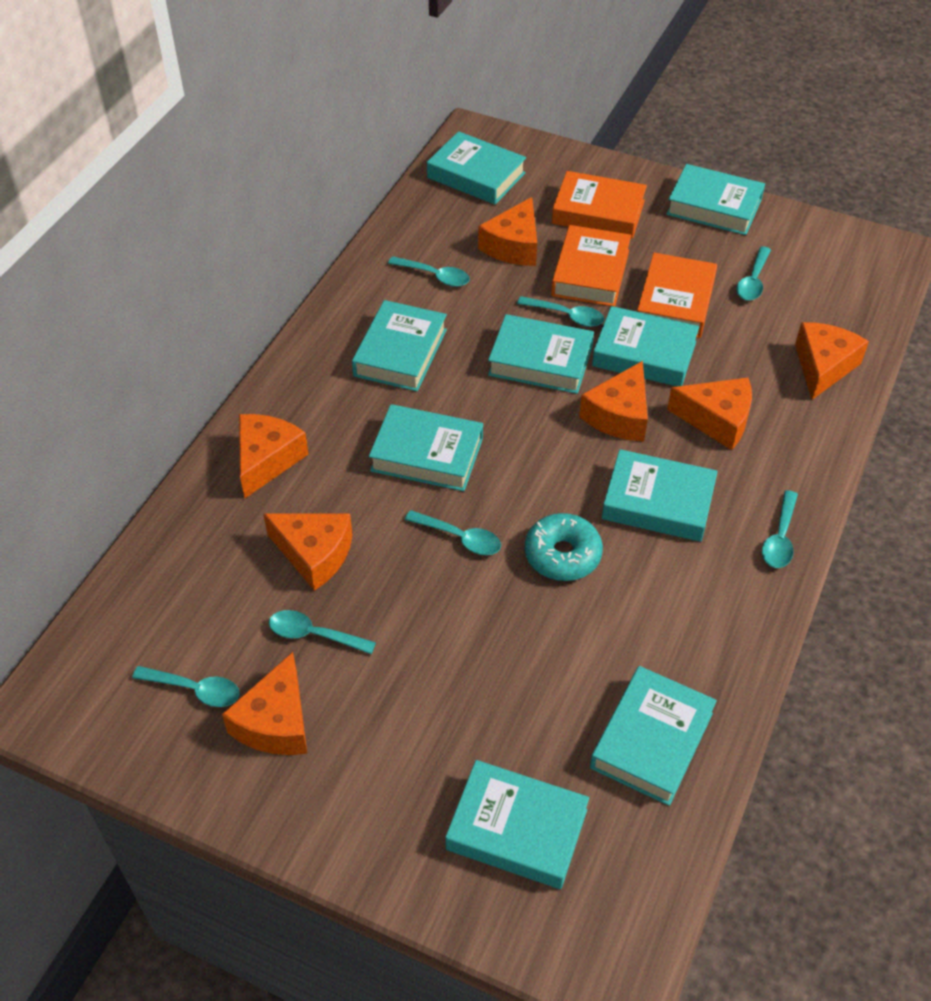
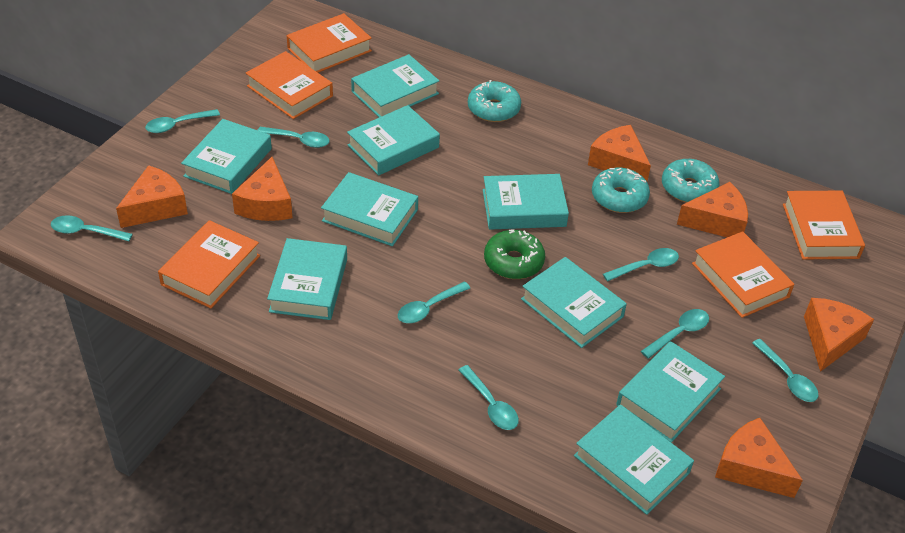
green donut: 0 -> 1
orange book: 3 -> 5
orange cheese: 7 -> 6
turquoise donut: 1 -> 3
turquoise spoon: 7 -> 8

